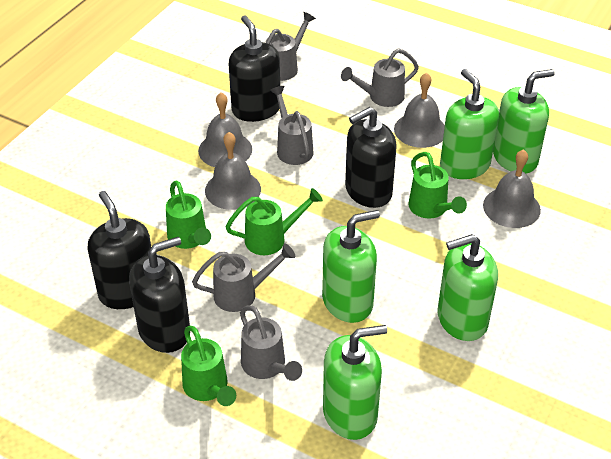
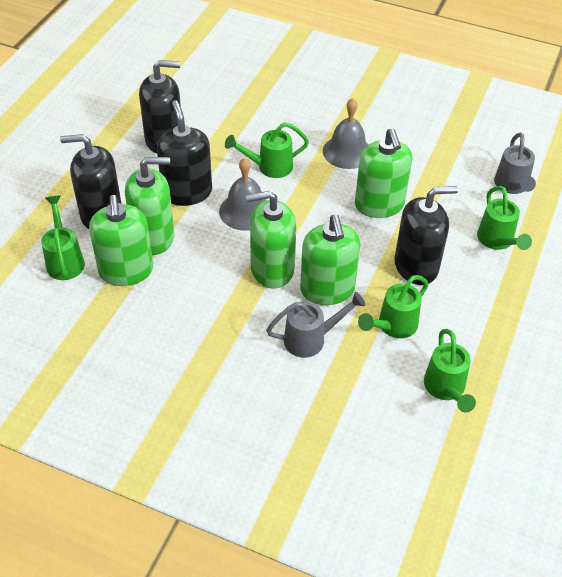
green watering can: 4 -> 5
grey bell: 4 -> 2
grey watering can: 5 -> 2

